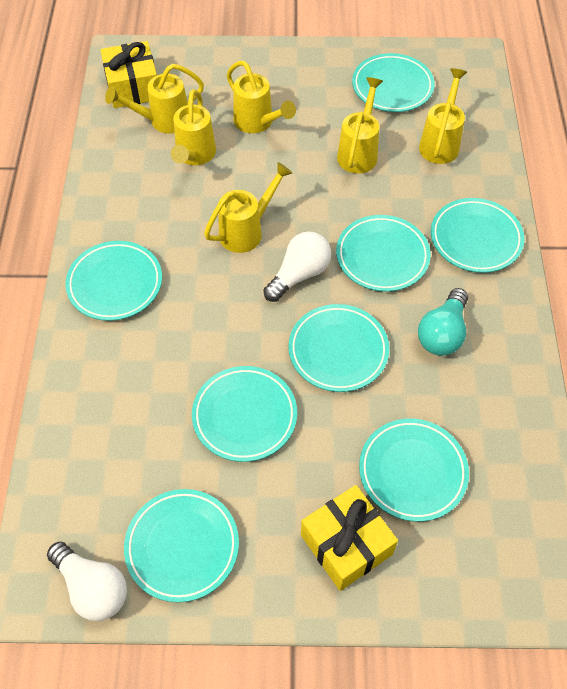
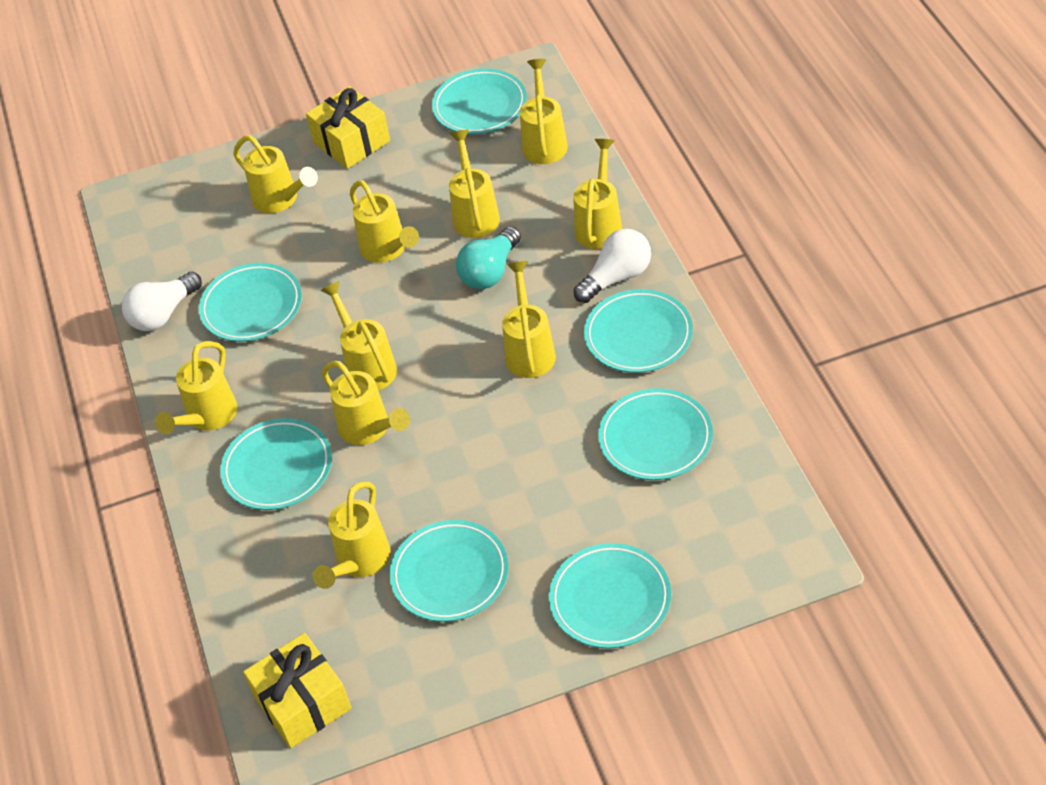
turquoise plate: 8 -> 7
yellow watering can: 6 -> 10

